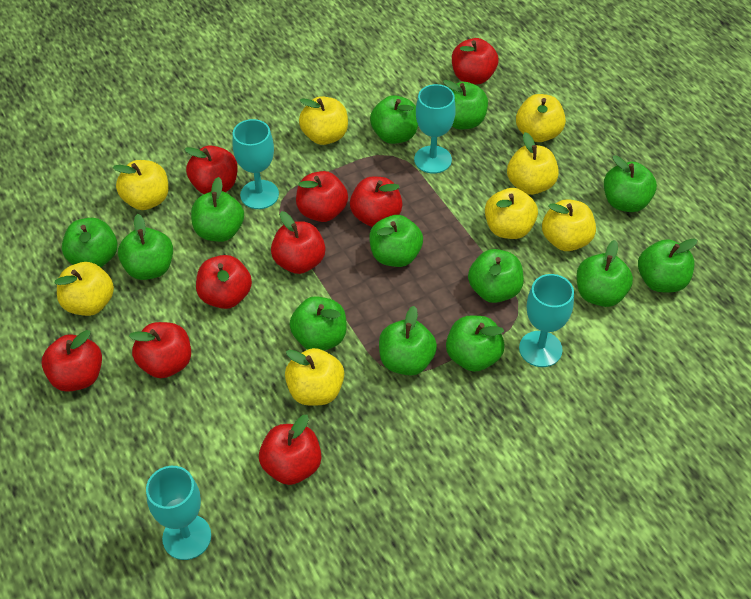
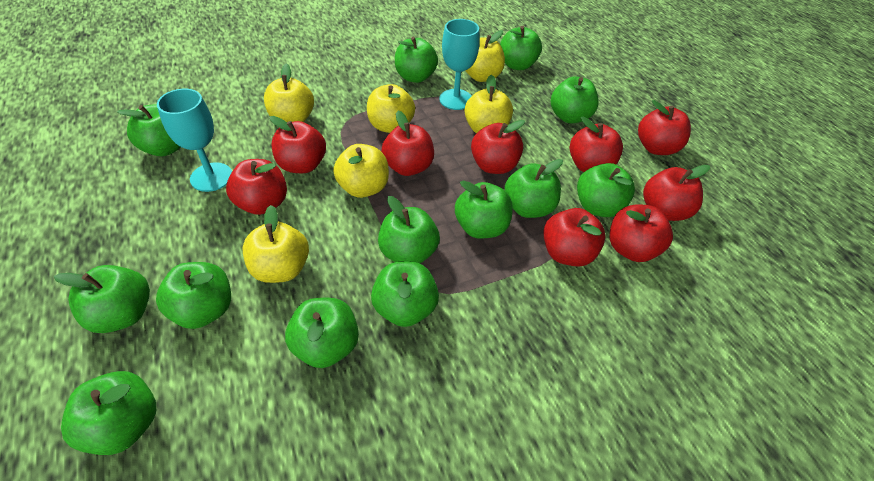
turquoise goblet: 4 -> 2
yellow apple: 8 -> 6

